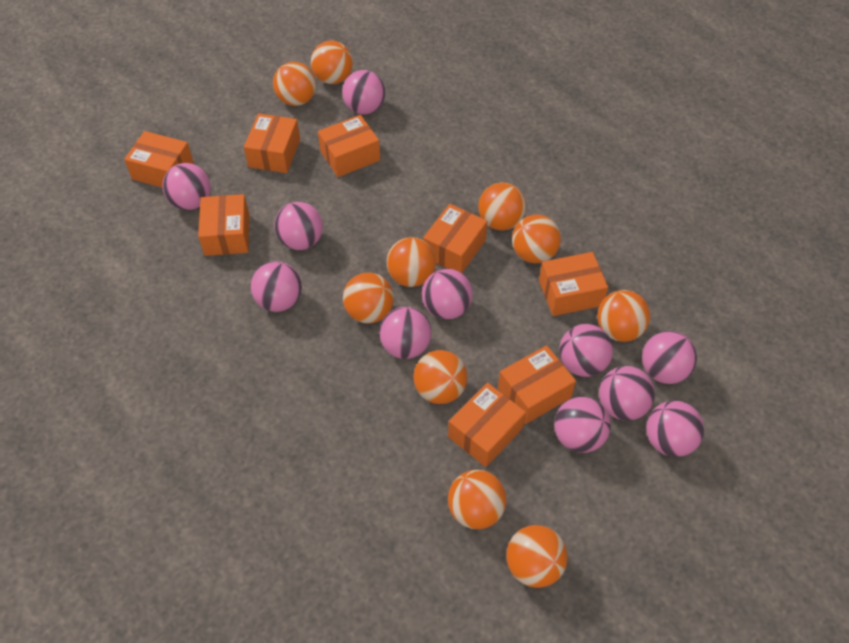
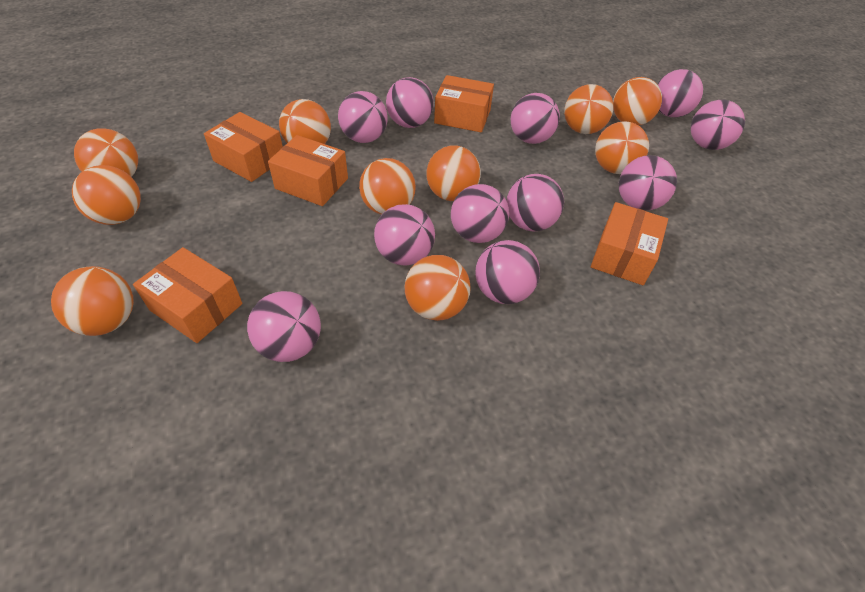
orange box: 8 -> 5

